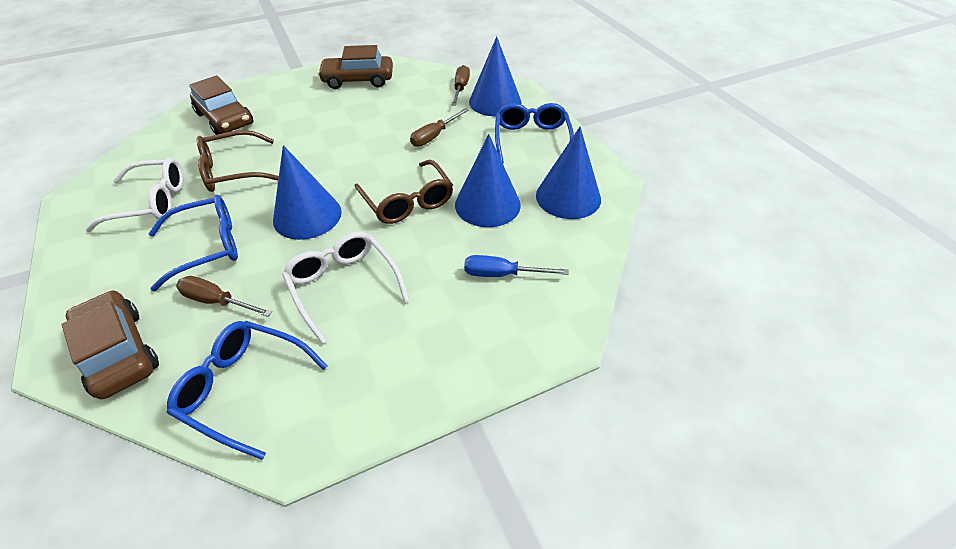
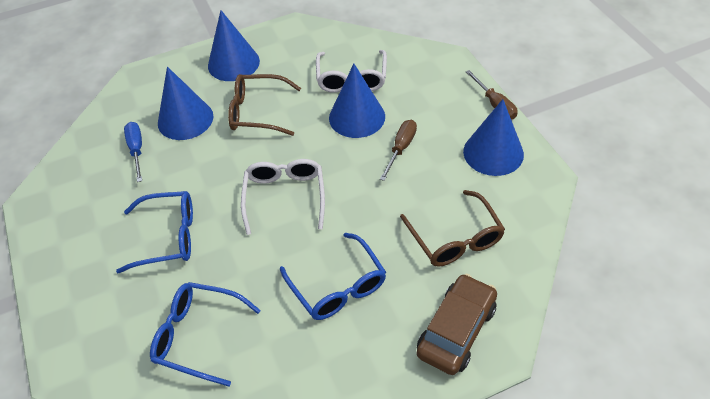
brown car: 3 -> 1
brown screwdriver: 3 -> 2

